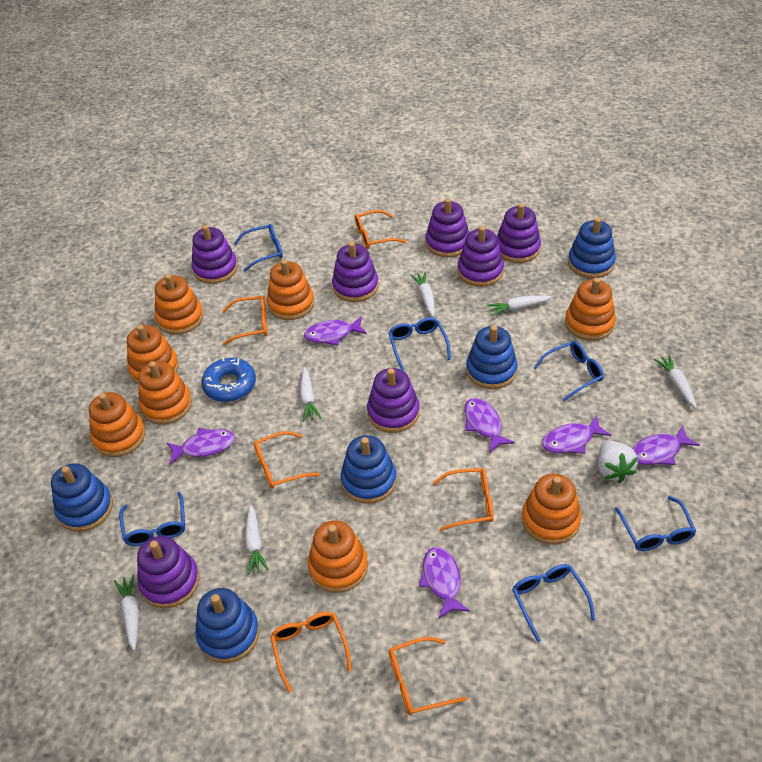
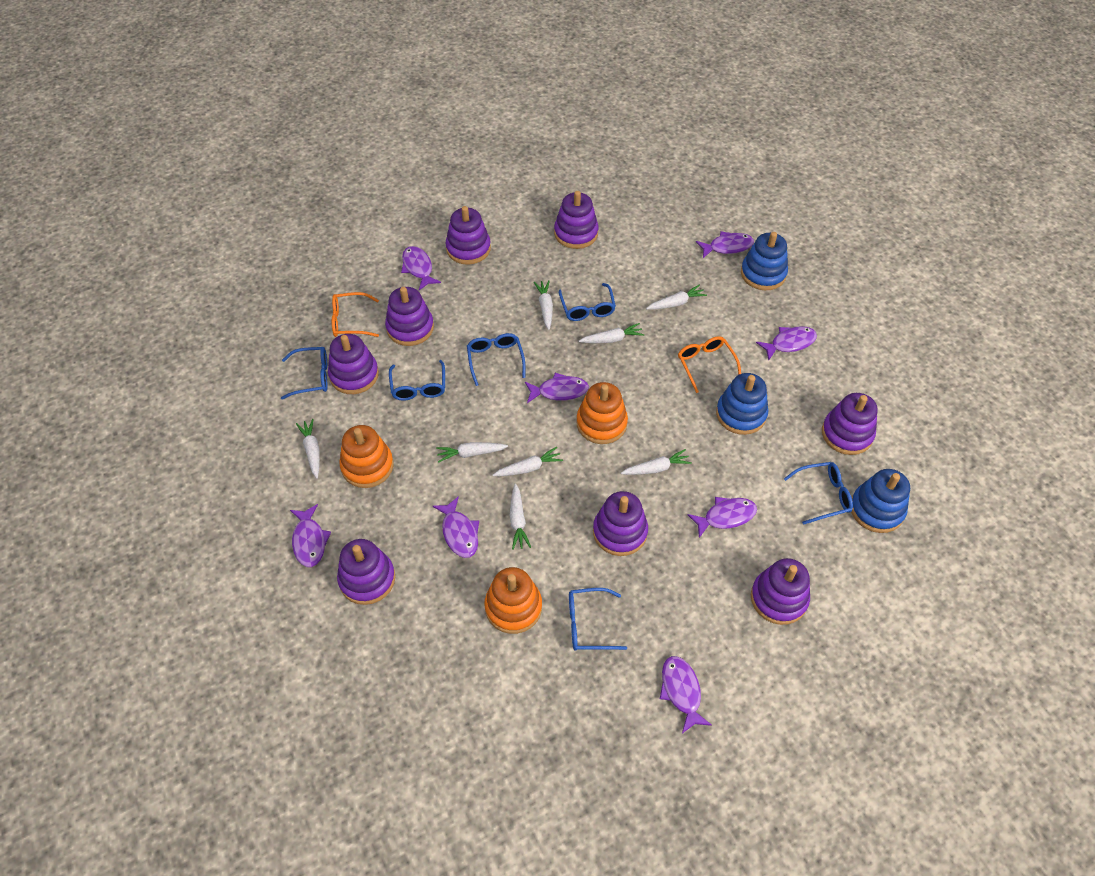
blue donut: 1 -> 0
blue stacking toy: 5 -> 3
orange glasses: 6 -> 2
orange stacking toy: 8 -> 3
purple fish: 6 -> 8
purple stacking toy: 7 -> 8
white carrot: 6 -> 8
white strawberry: 1 -> 0

